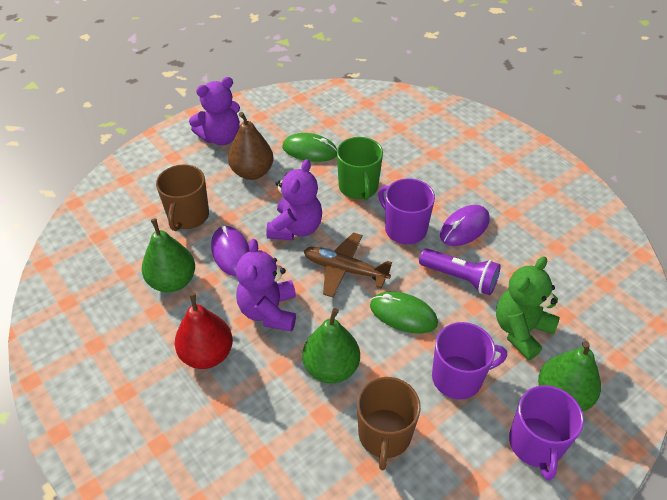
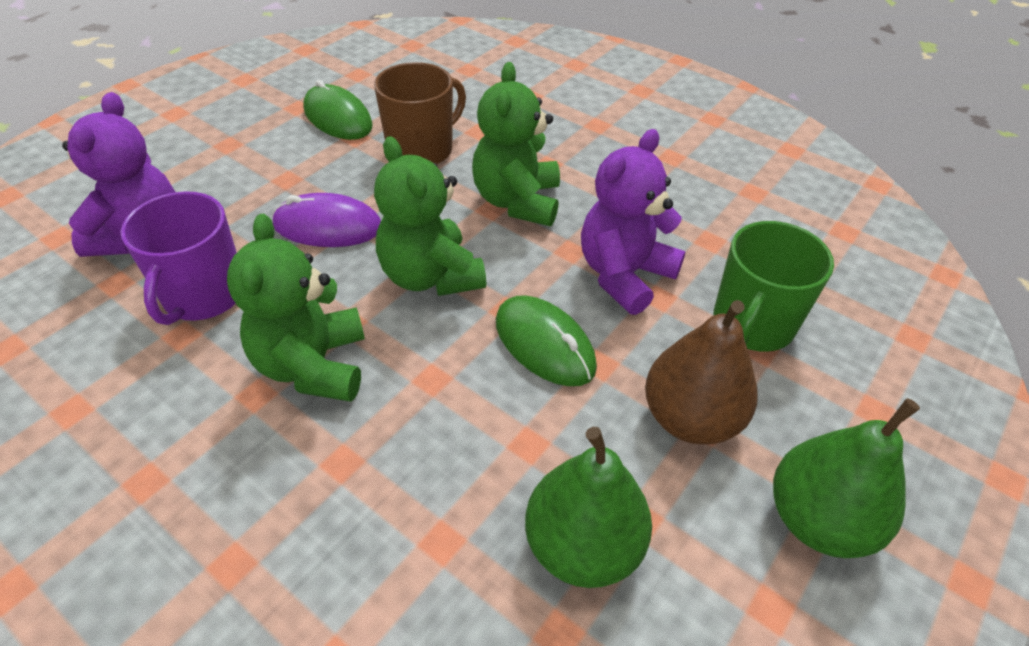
brown mug: 2 -> 1
brown plane: 1 -> 0
green pear: 3 -> 2
green teddy bear: 1 -> 3
purple flashlight: 1 -> 0
purple mouse: 2 -> 1
purple mug: 3 -> 1
purple teddy bear: 3 -> 2
red pear: 1 -> 0

